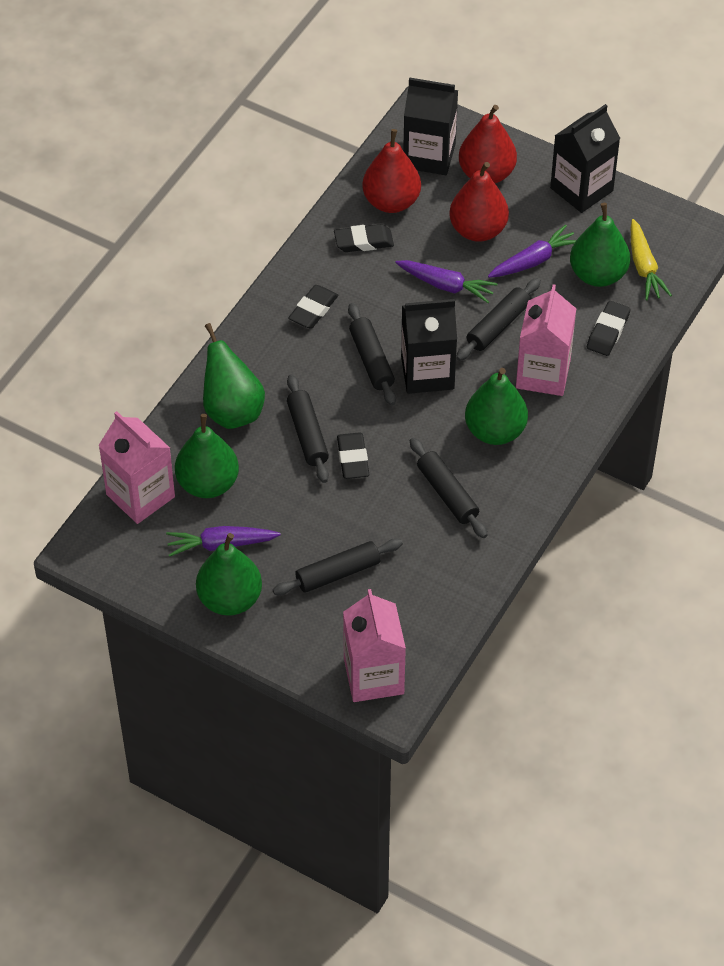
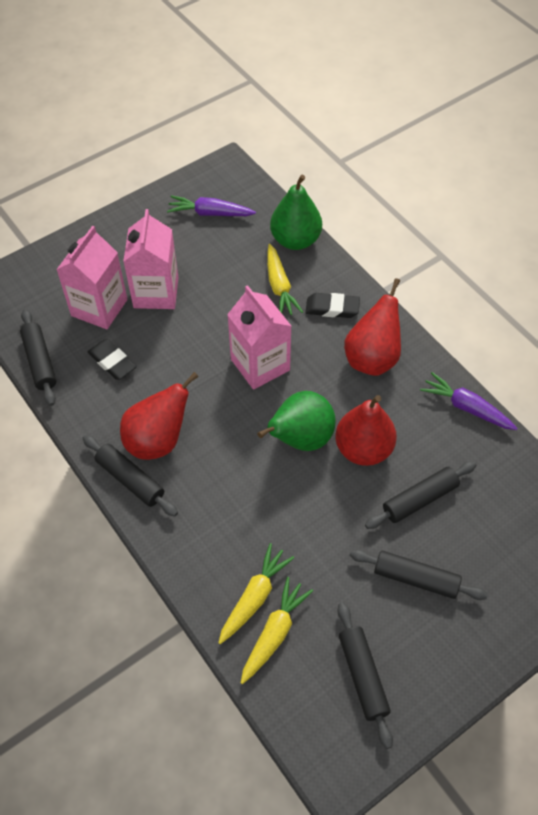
black carton: 3 -> 0
black eraser: 4 -> 2
green pear: 5 -> 2
purple carrot: 3 -> 2
yellow carrot: 1 -> 3

